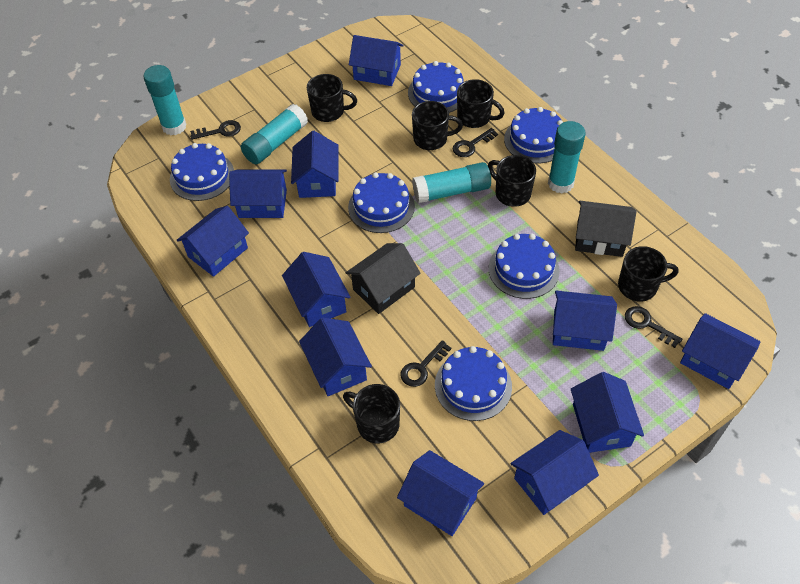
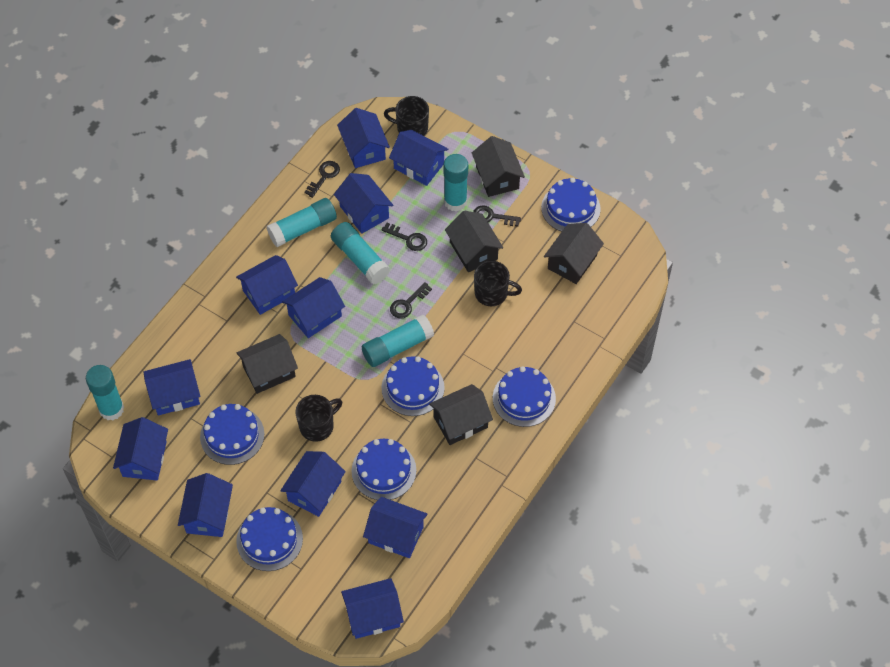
black house: 2 -> 5
black mug: 6 -> 3
turquoise glue stick: 4 -> 5

